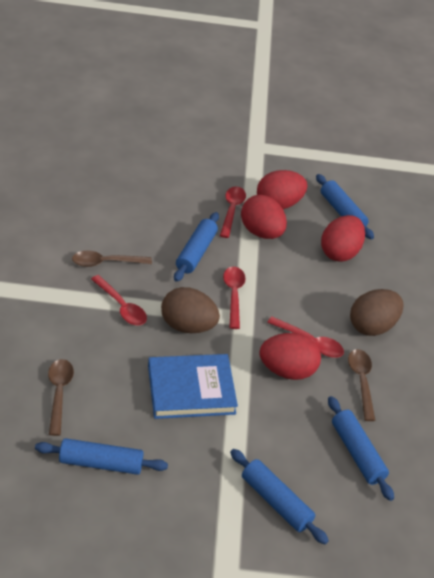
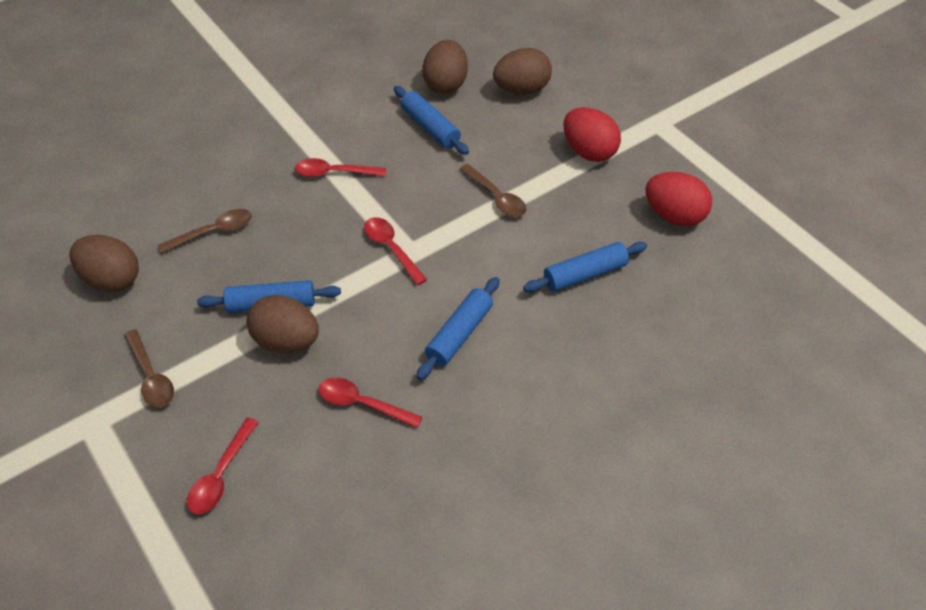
blue book: 1 -> 0
blue rolling pin: 5 -> 4
brown egg: 2 -> 4
red egg: 4 -> 2

